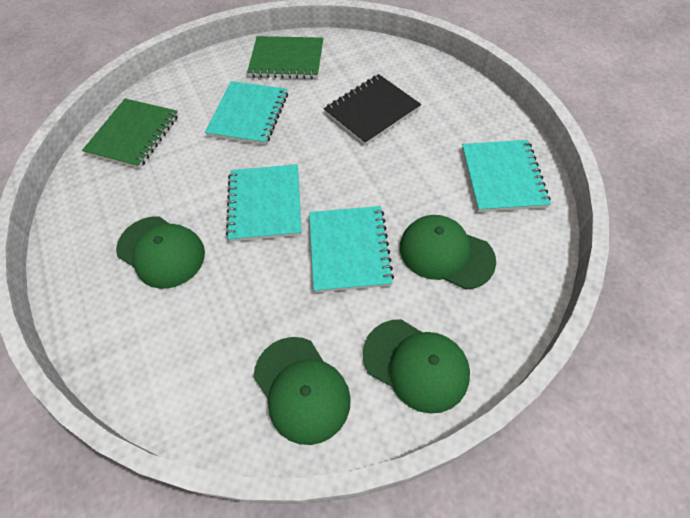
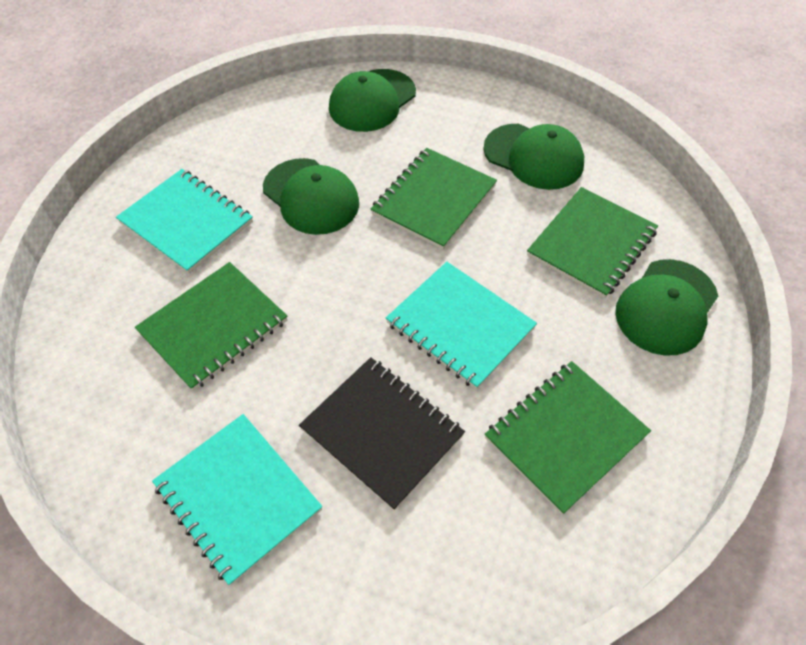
green notebook: 2 -> 4
turquoise notebook: 4 -> 3

